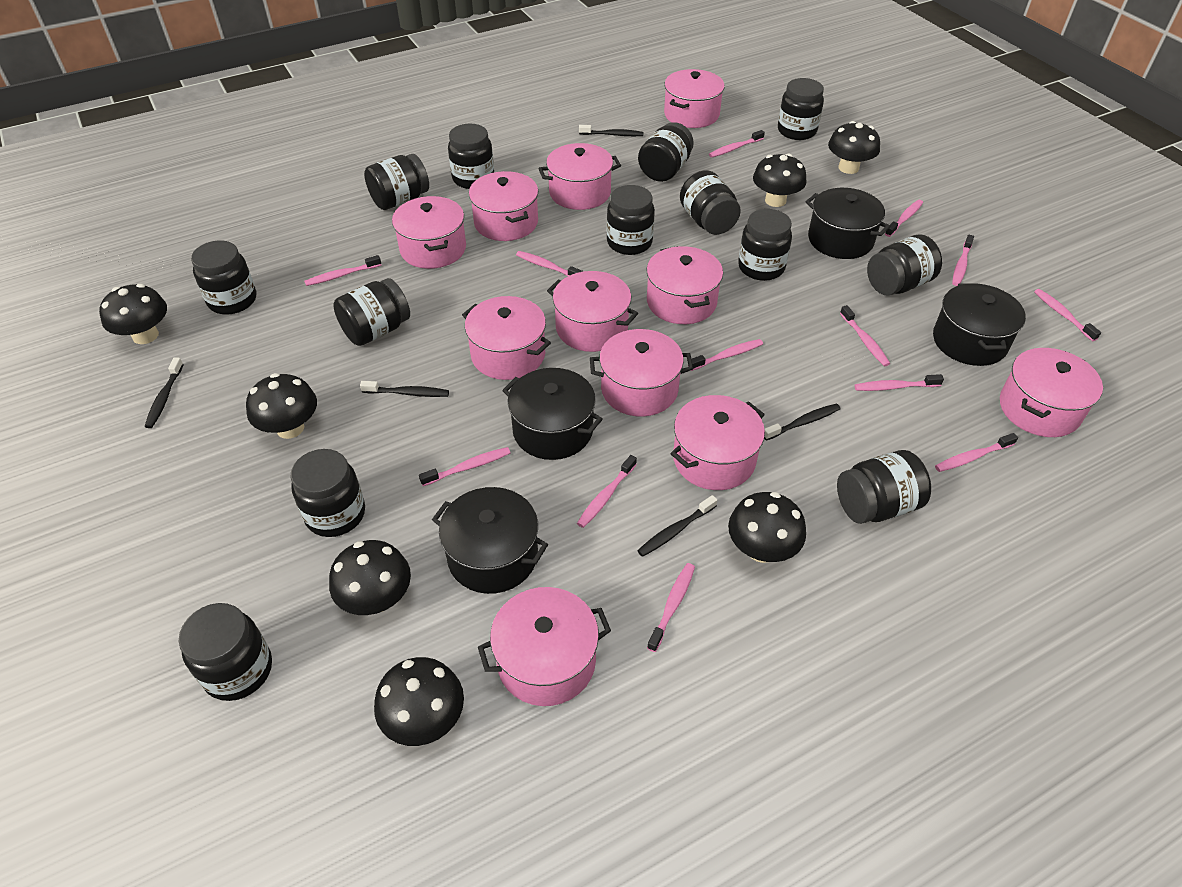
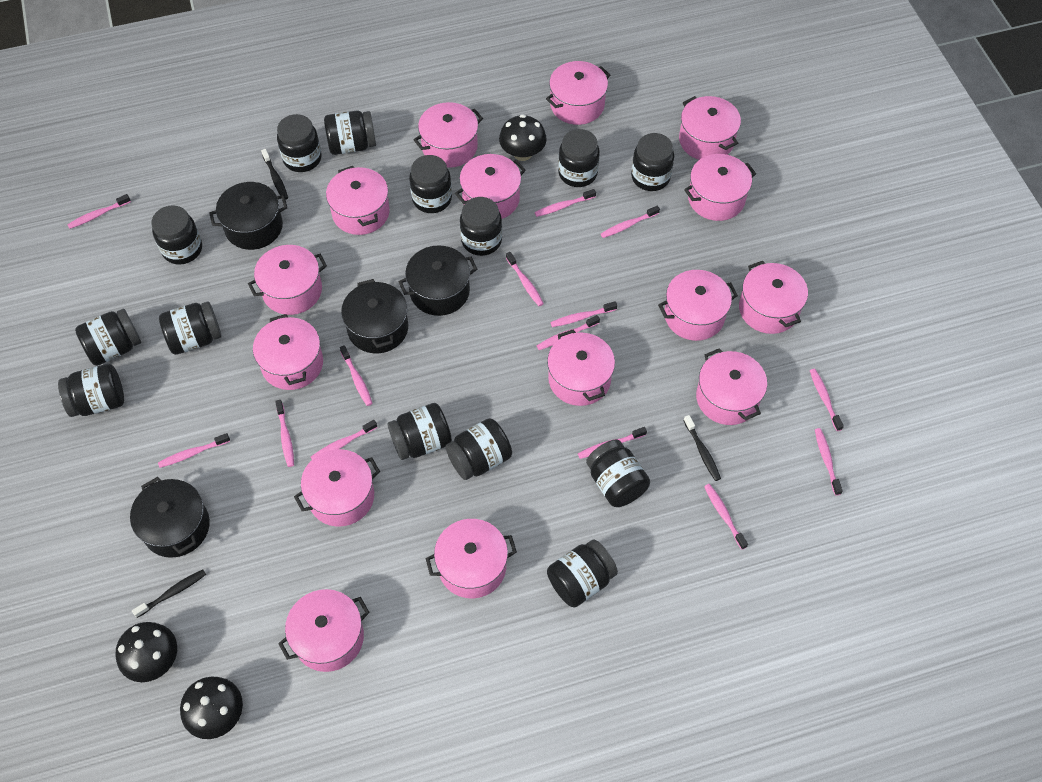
black jar: 13 -> 14
black mushroom: 7 -> 3
black toothbrush: 5 -> 3
pink pot: 11 -> 15
pink toothbrush: 13 -> 14

